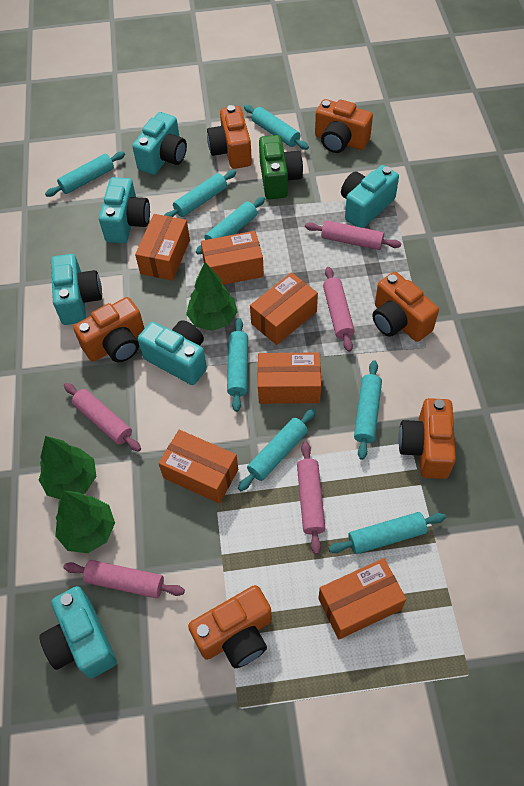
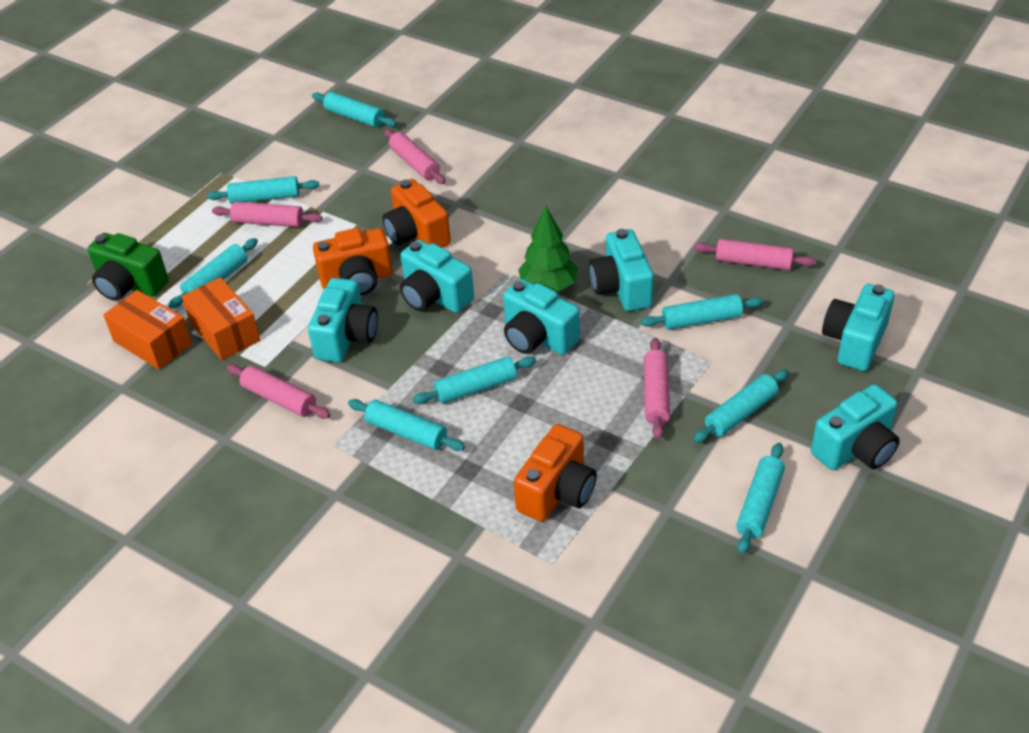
green tree: 3 -> 1
orange box: 6 -> 2
orange camera: 6 -> 3

